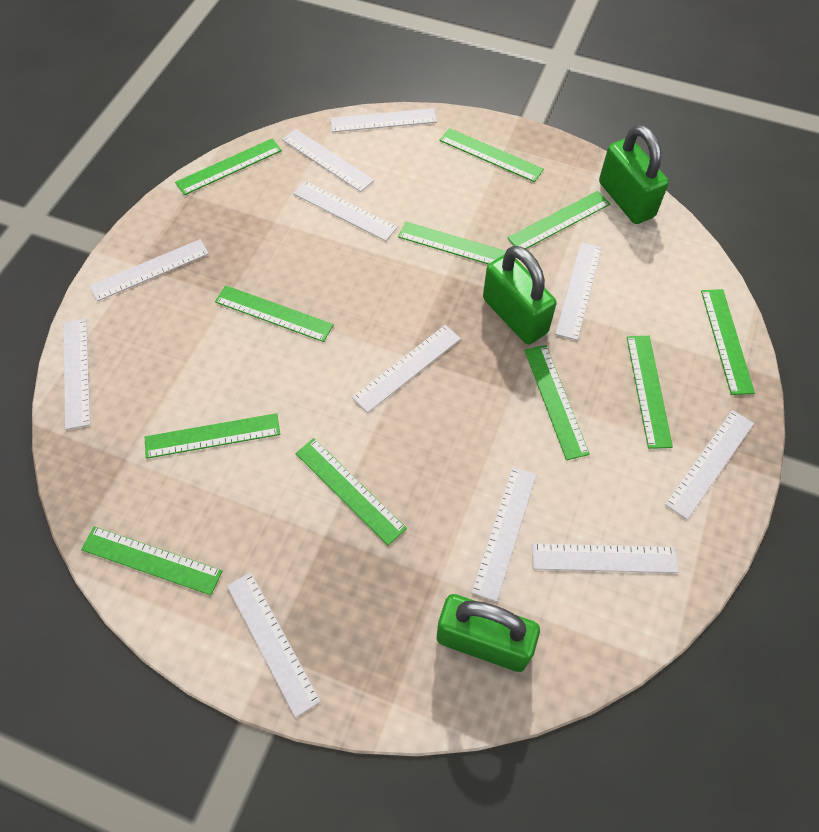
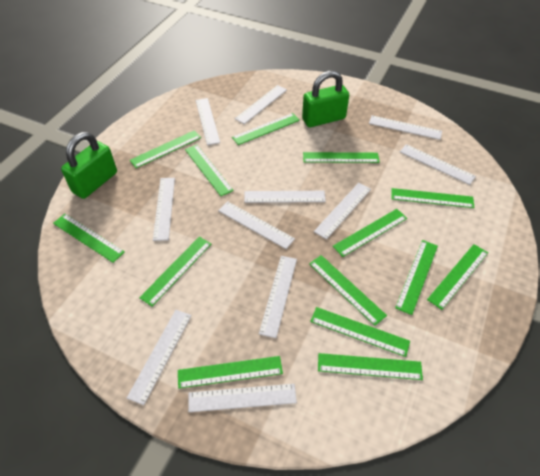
green padlock: 3 -> 2
green ruler: 11 -> 14

